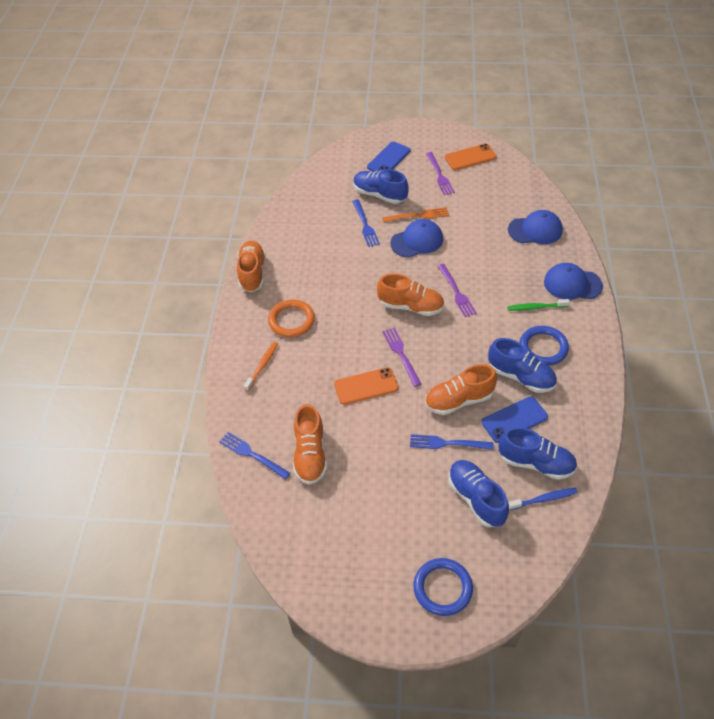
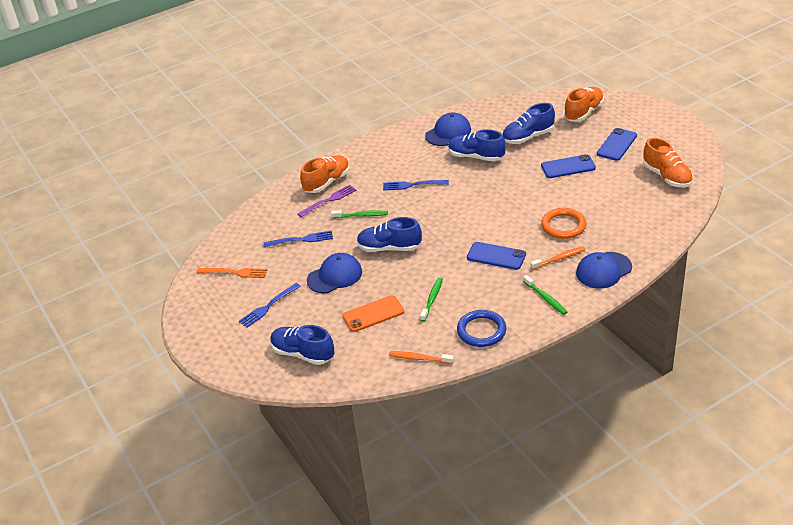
blue phone: 2 -> 3
blue ring: 2 -> 1
blue toothbrush: 1 -> 0
green toothbrush: 1 -> 3
orange phone: 2 -> 1
orange shoe: 4 -> 3
orange toothbrush: 1 -> 2
purple fork: 3 -> 1

